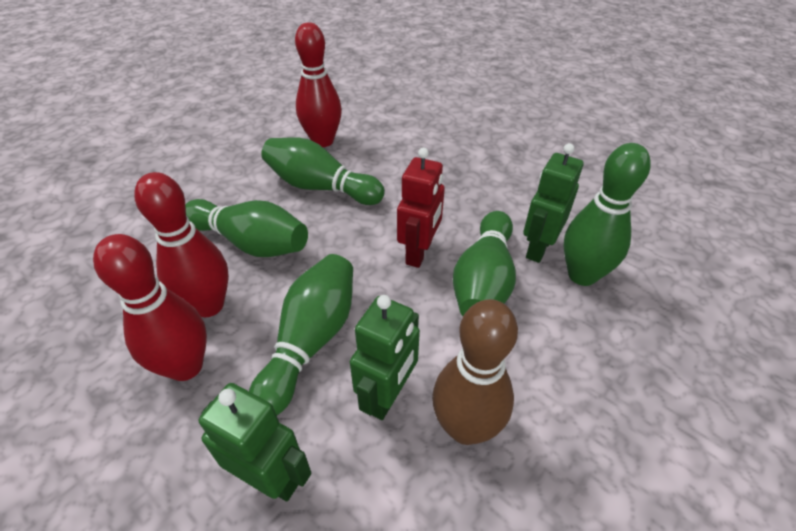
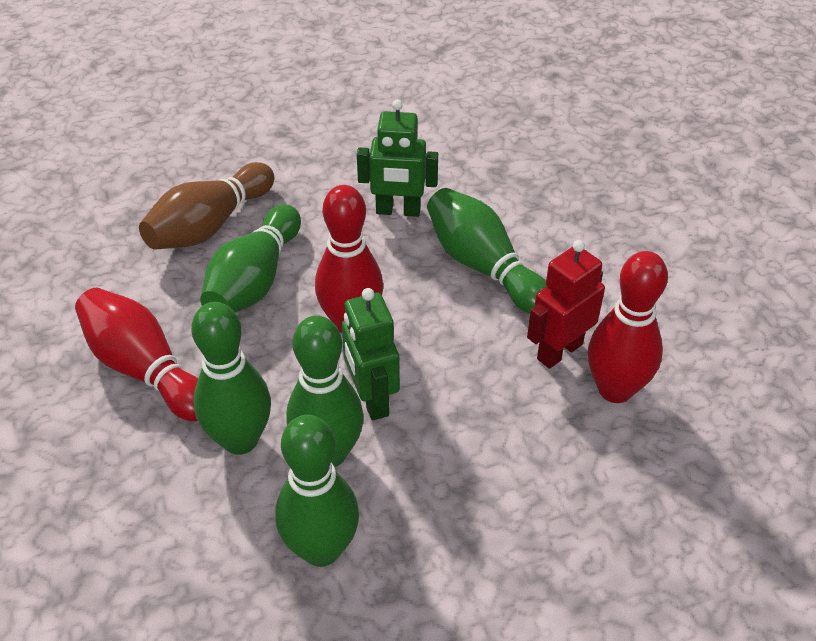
green robot: 3 -> 2

